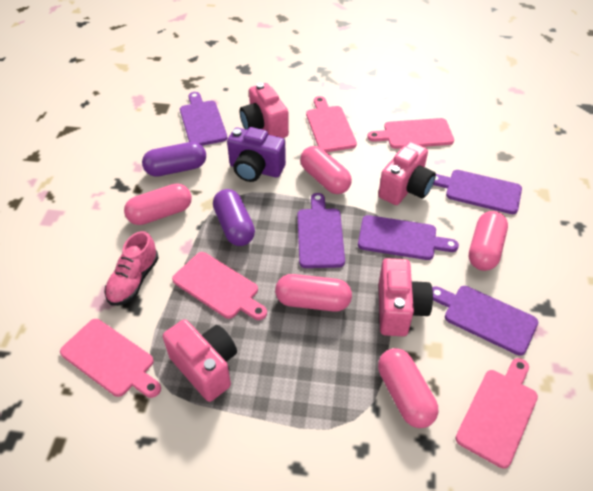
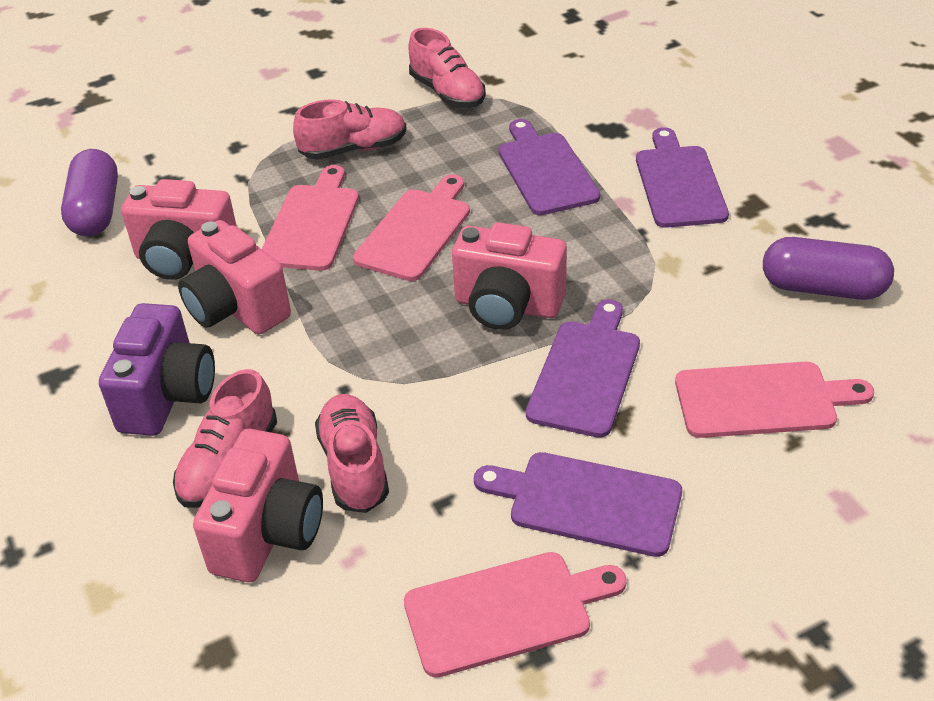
pink capsule: 5 -> 0
pink cutting board: 5 -> 4
pink shoe: 1 -> 4
purple cutting board: 5 -> 4

